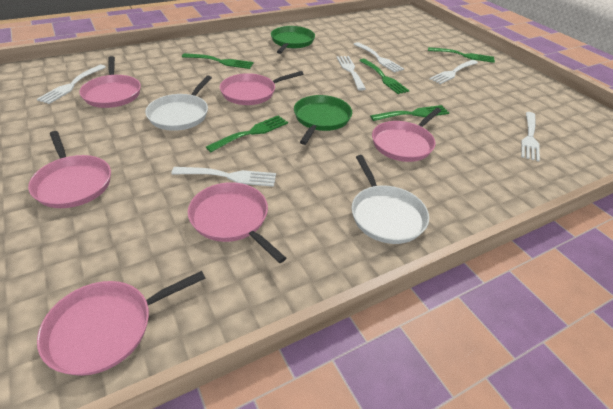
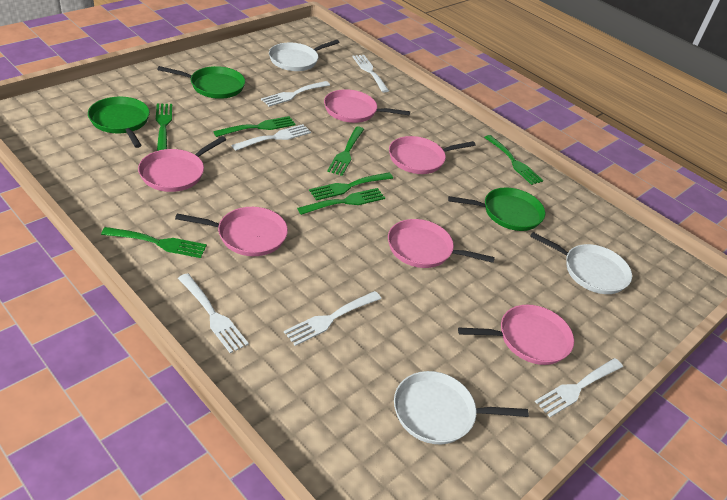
green fork: 5 -> 7
green pan: 2 -> 3
white pan: 2 -> 3

